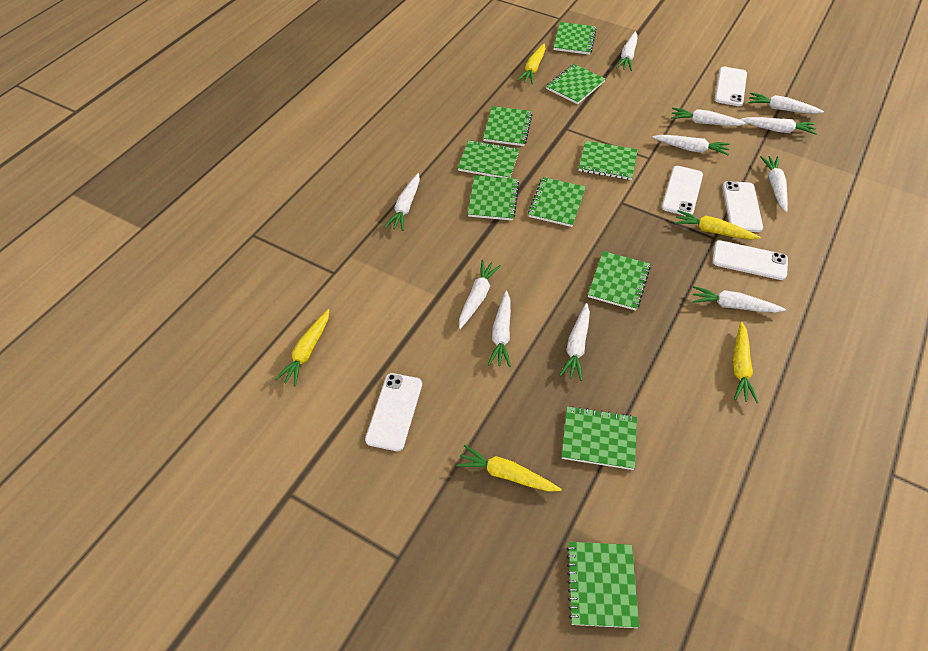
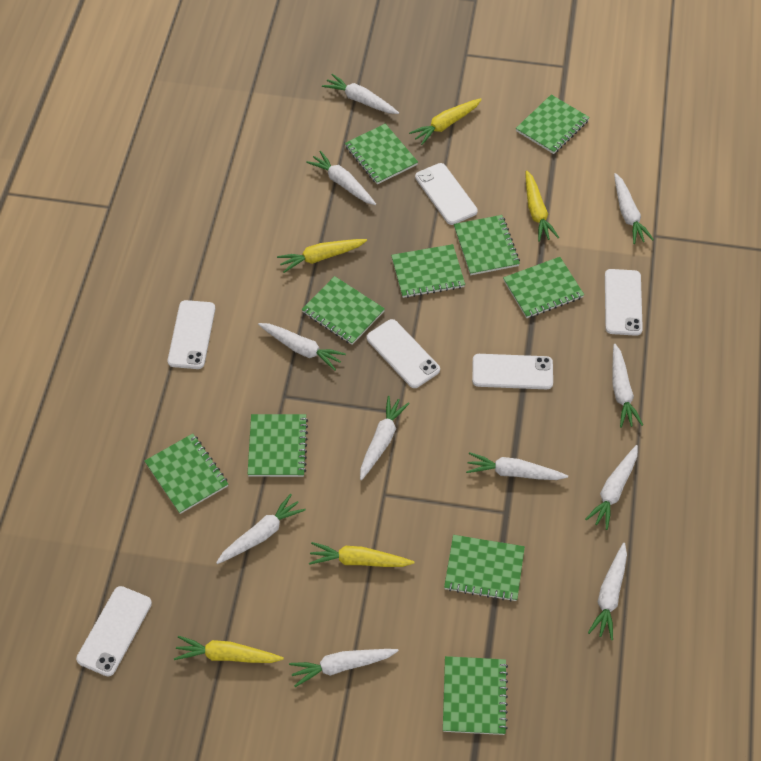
white phone: 5 -> 6

